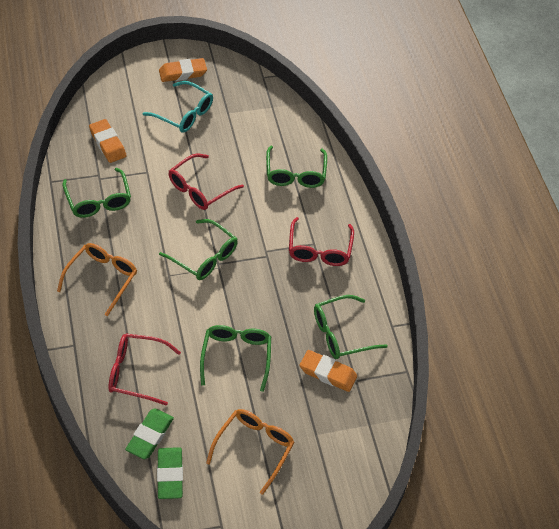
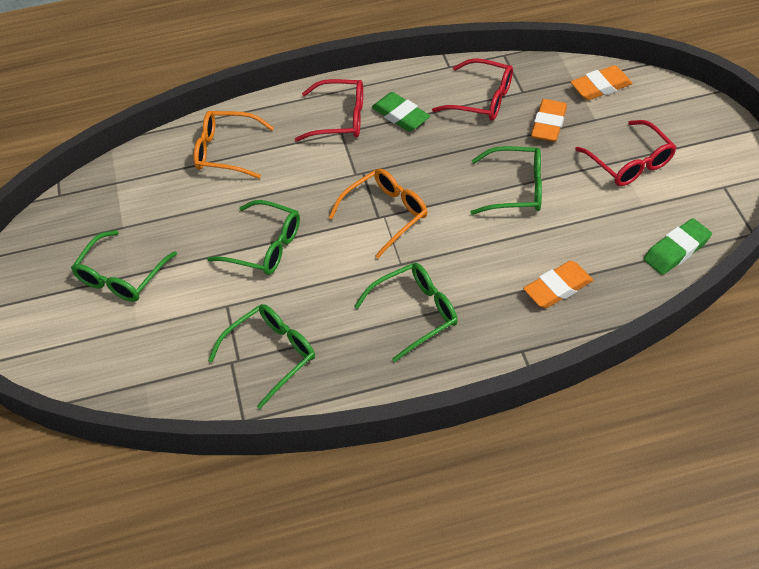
turquoise glasses: 1 -> 0

